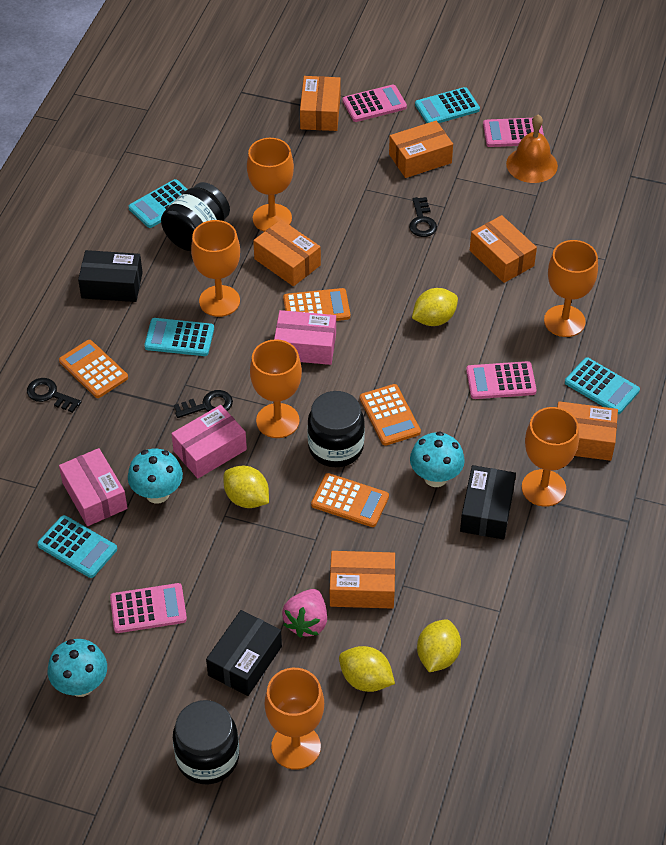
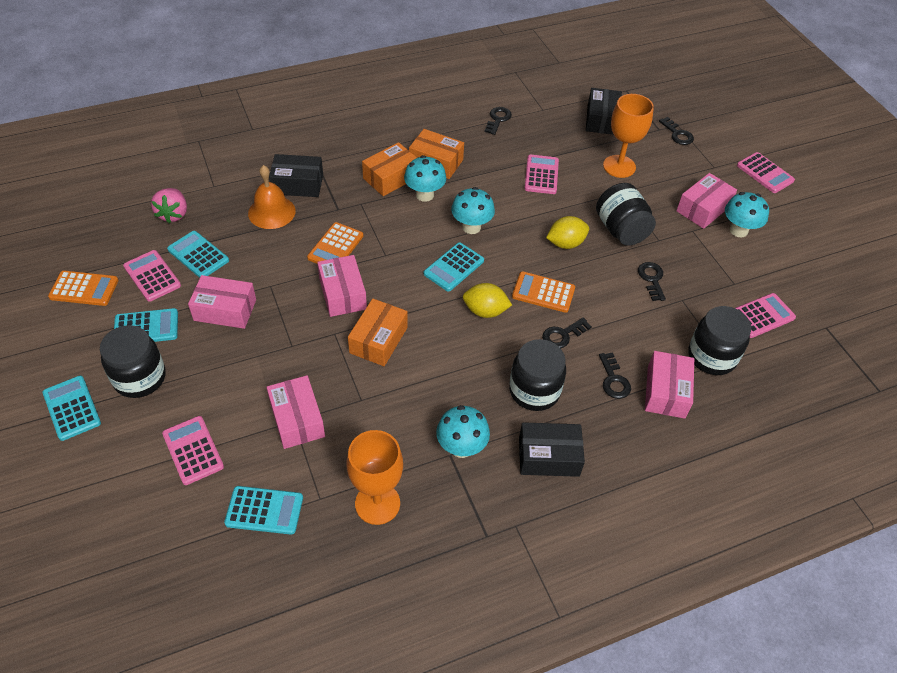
black jar: 3 -> 4
black key: 3 -> 5
orange box: 6 -> 3
orange calculator: 4 -> 3
orange goblet: 6 -> 2
pink box: 3 -> 5
pink calculator: 4 -> 5
turquoise mushroom: 3 -> 4
yellow lemon: 4 -> 2

